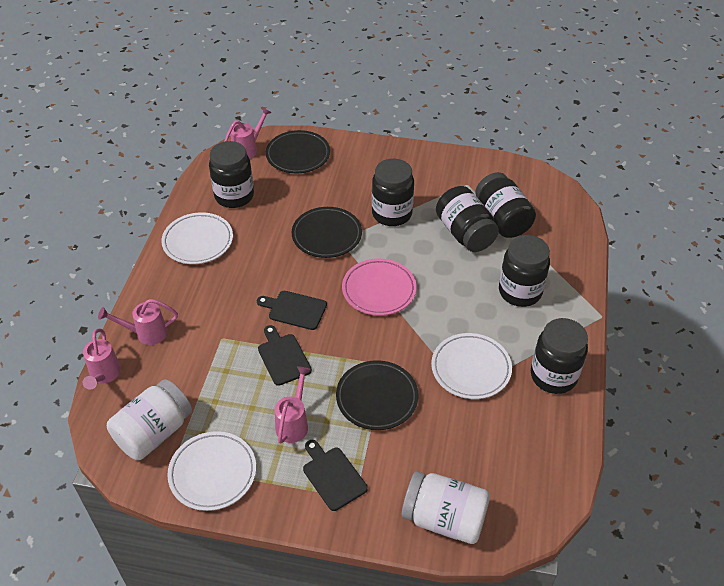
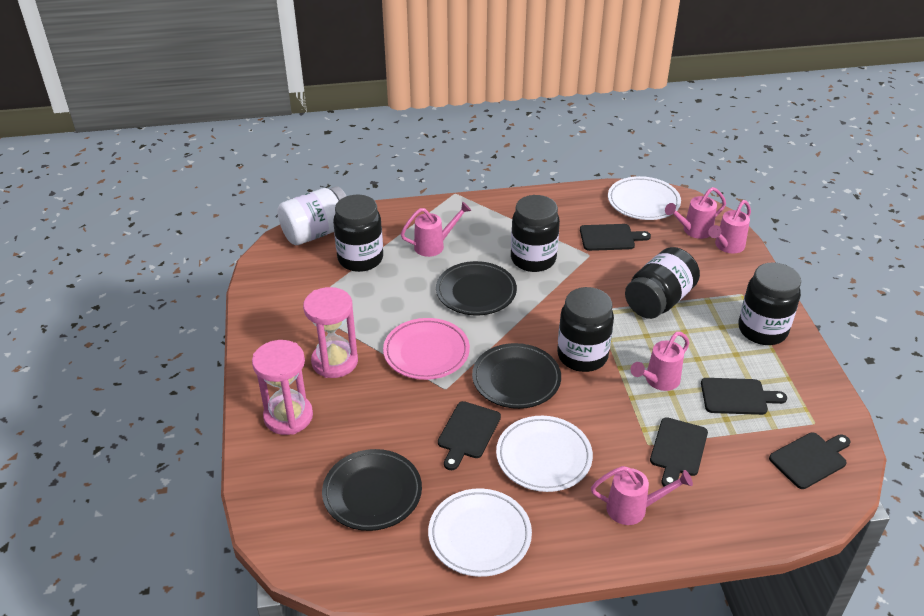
black cutting board: 3 -> 5
black jar: 6 -> 5
pink hourglass: 0 -> 2
pink watering can: 4 -> 5
white jar: 2 -> 1

